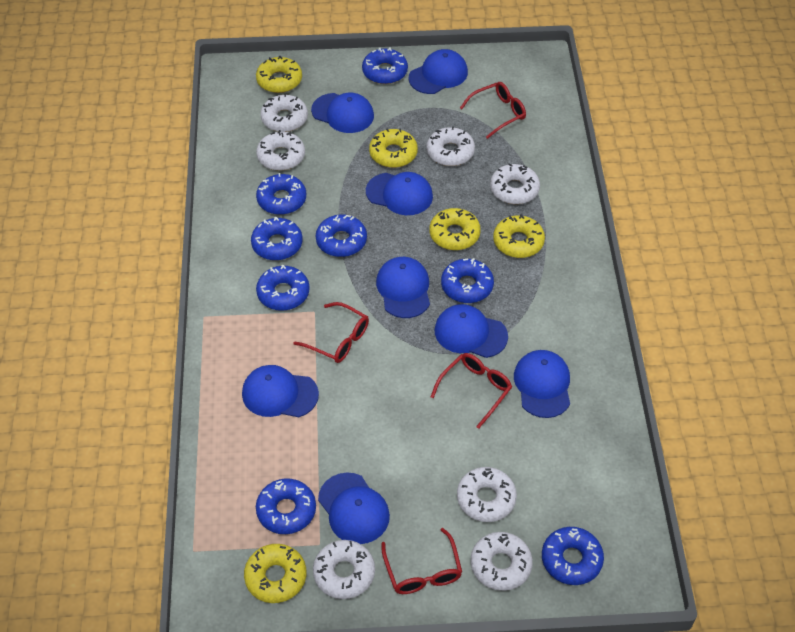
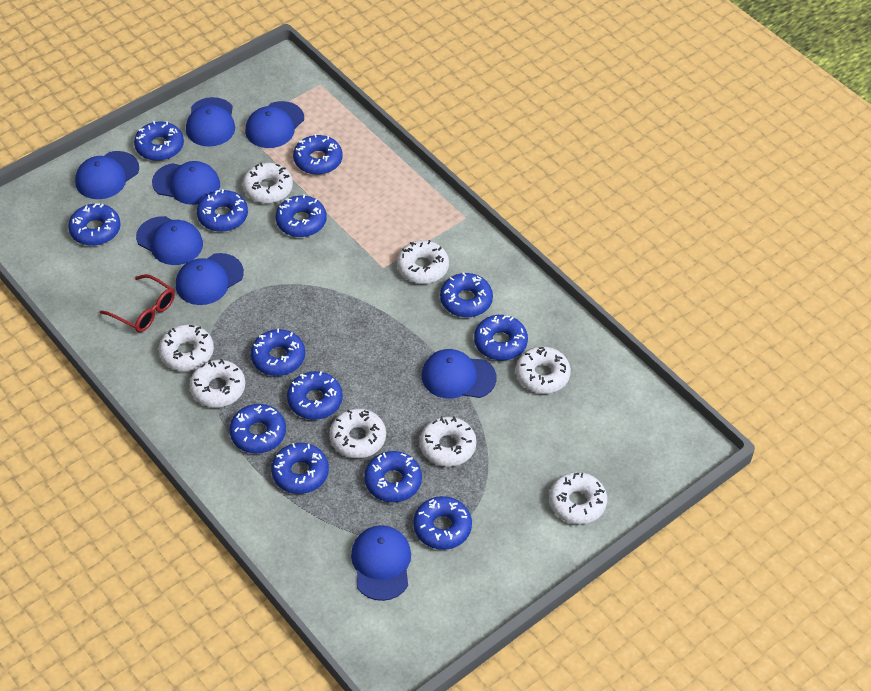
blue donut: 8 -> 13
red glasses: 4 -> 1
white donut: 7 -> 8
yellow donut: 5 -> 0

